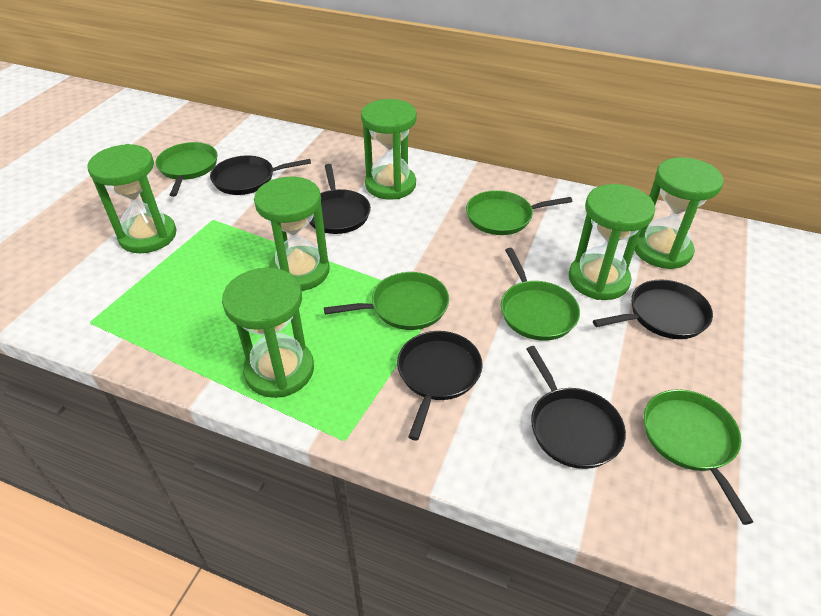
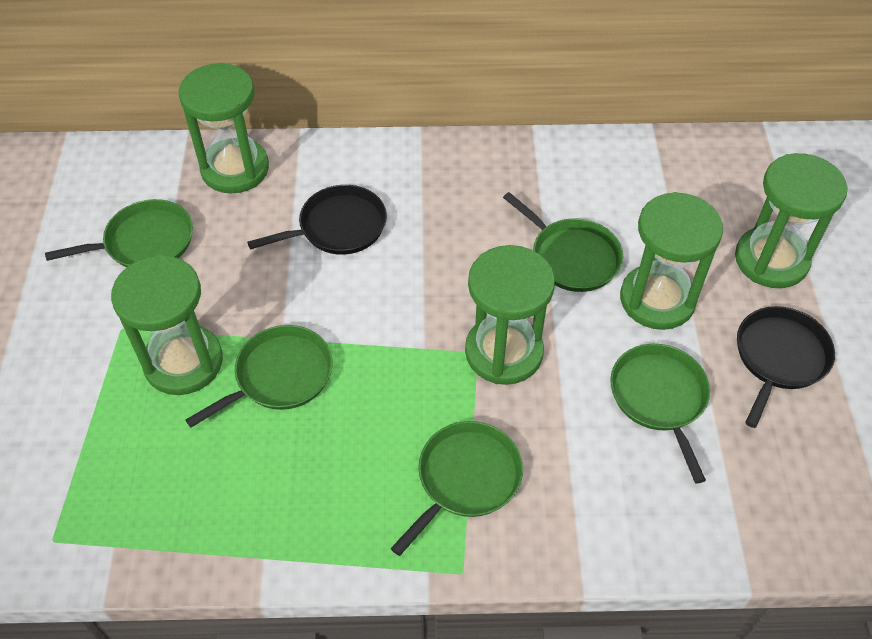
black pan: 5 -> 2
green hourglass: 6 -> 5

